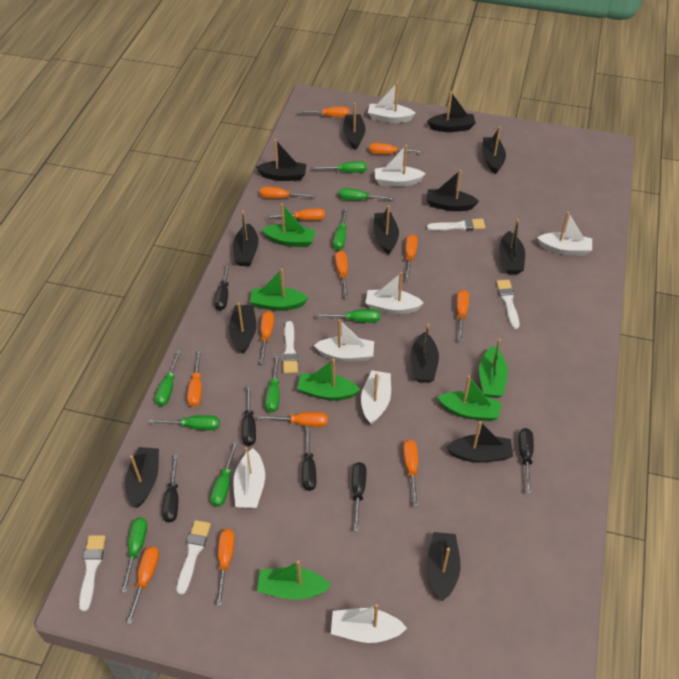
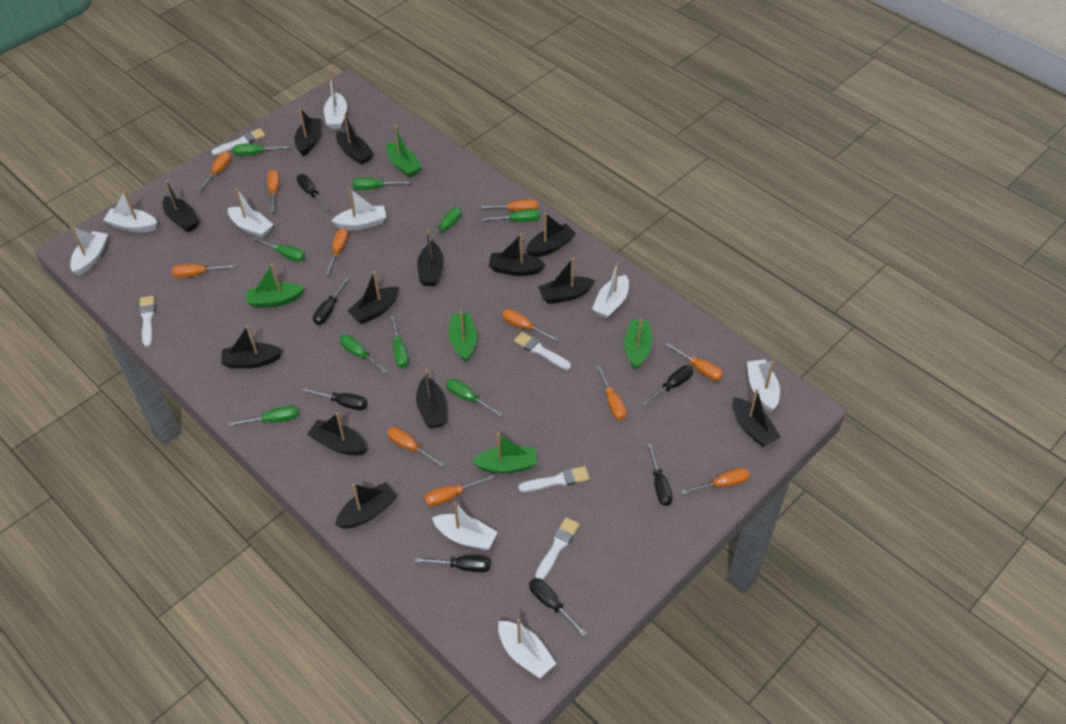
black screwdriver: 6 -> 7
green boat: 6 -> 5
orange screwdriver: 13 -> 11
white boat: 8 -> 9

